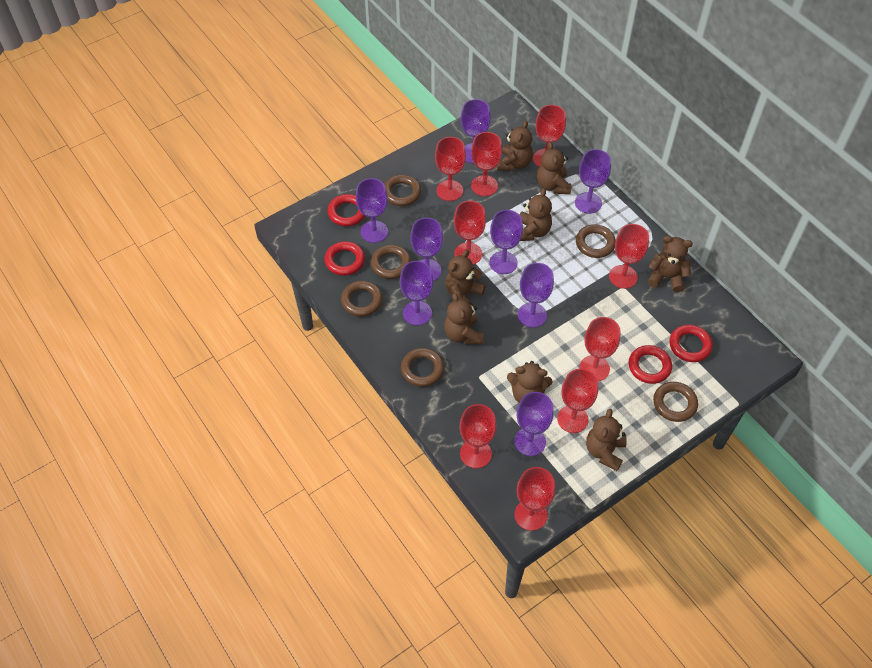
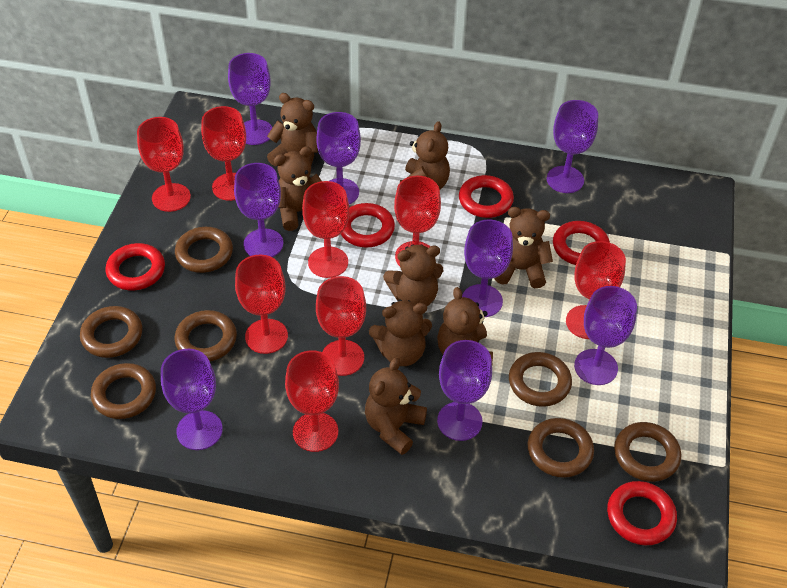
brown ring: 6 -> 7
red goblet: 9 -> 8
red ring: 4 -> 5

